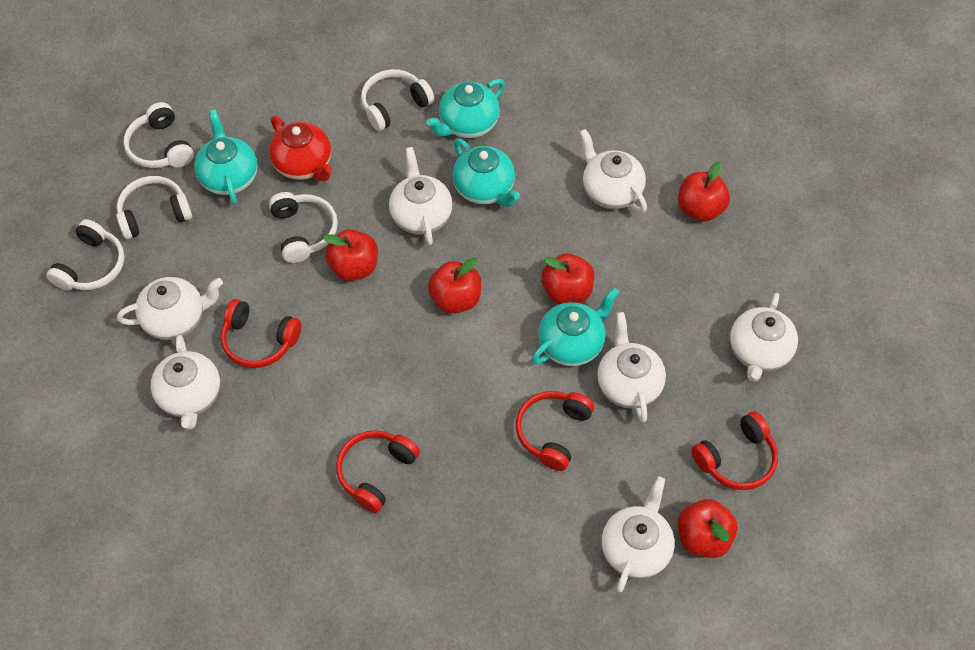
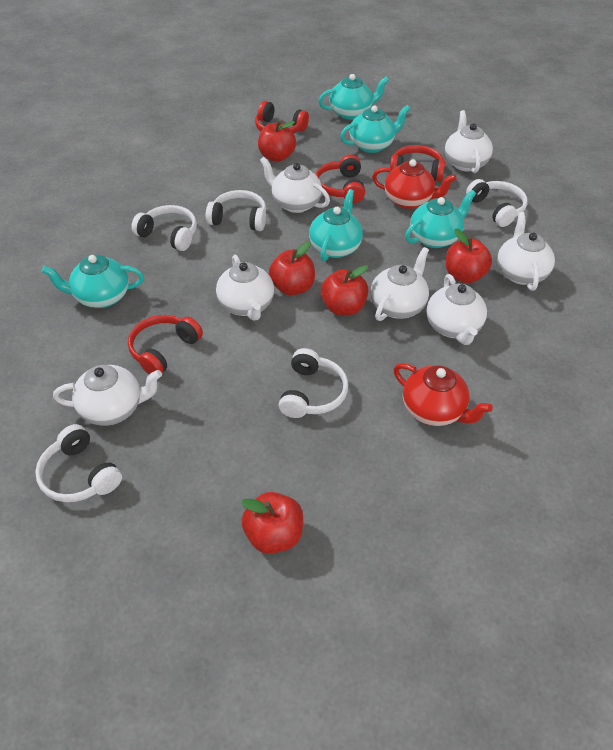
red teapot: 1 -> 2
turquoise teapot: 4 -> 5

